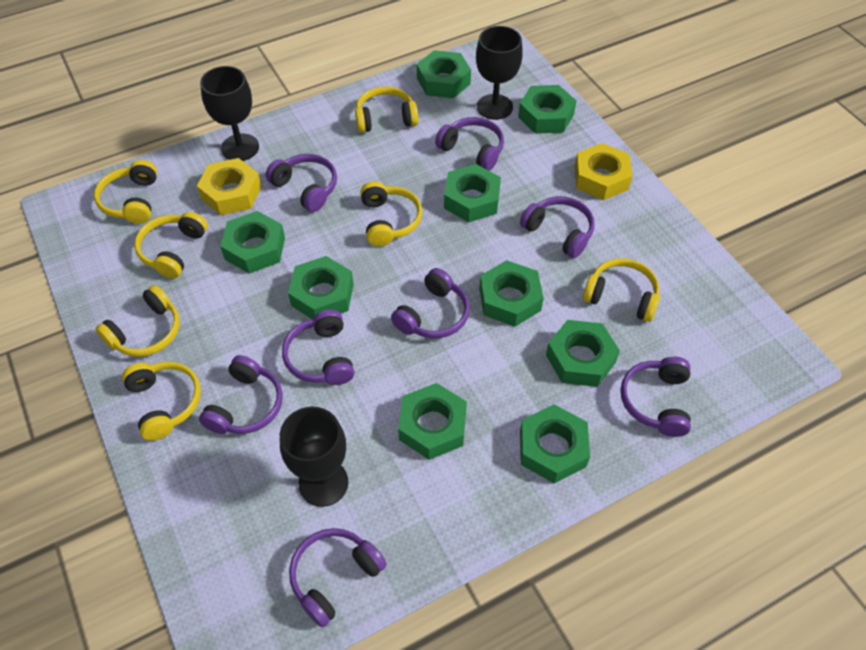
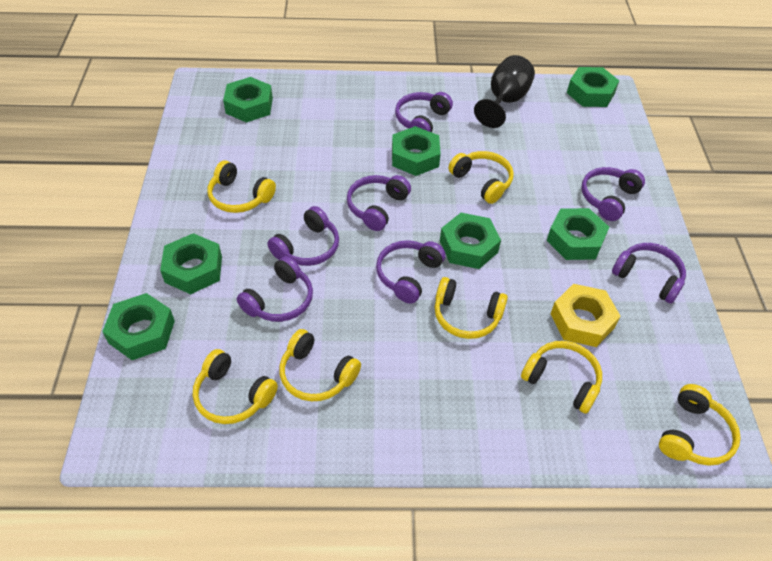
black goblet: 3 -> 1
green nut: 9 -> 7
purple headphones: 8 -> 7
yellow nut: 2 -> 1

